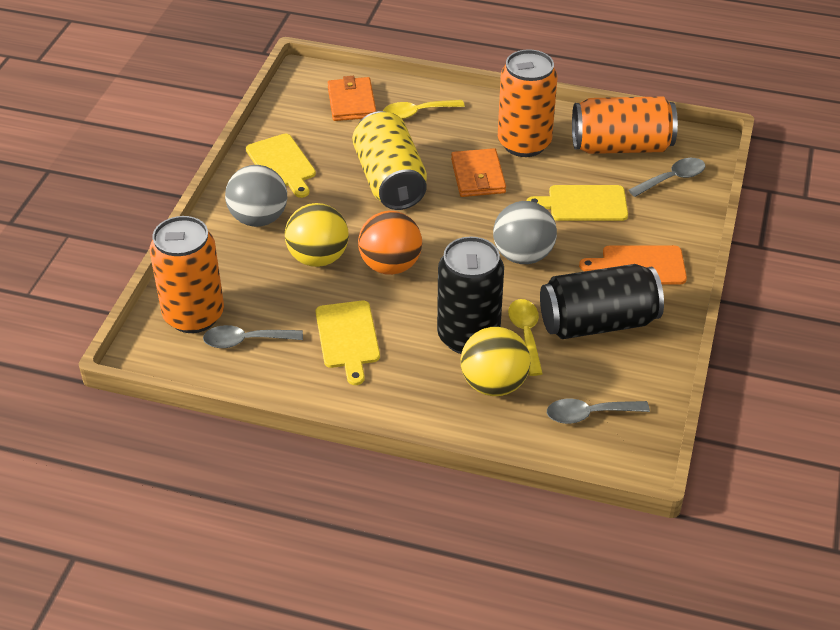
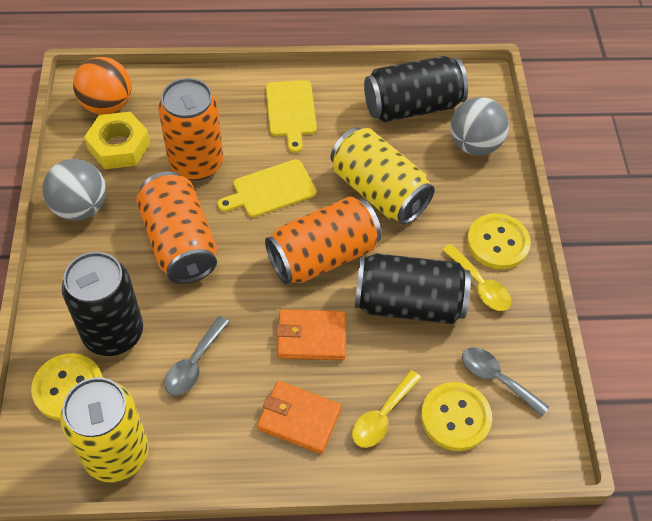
black can: 2 -> 3
grey spoon: 3 -> 2
orange cutting board: 1 -> 0
yellow ball: 2 -> 0
yellow button: 0 -> 3
yellow can: 1 -> 2
yellow cutting board: 3 -> 2
yellow nut: 0 -> 1

